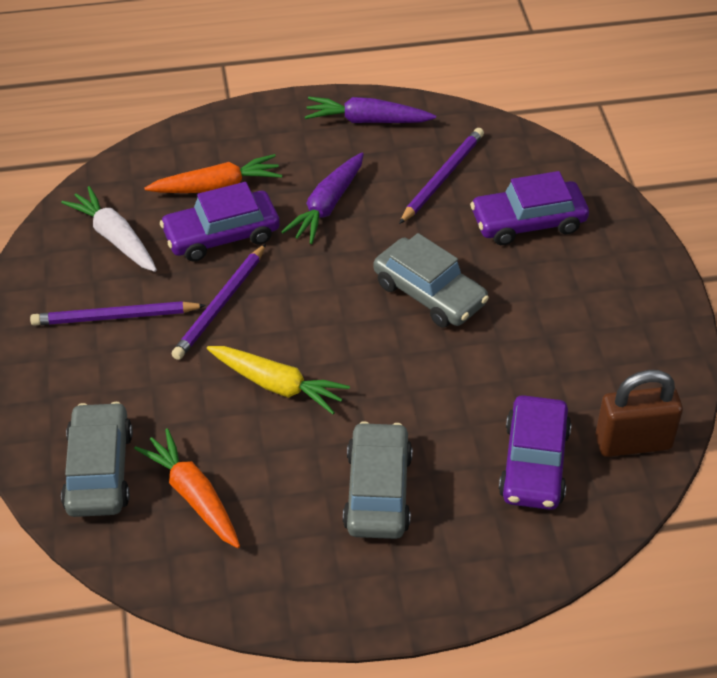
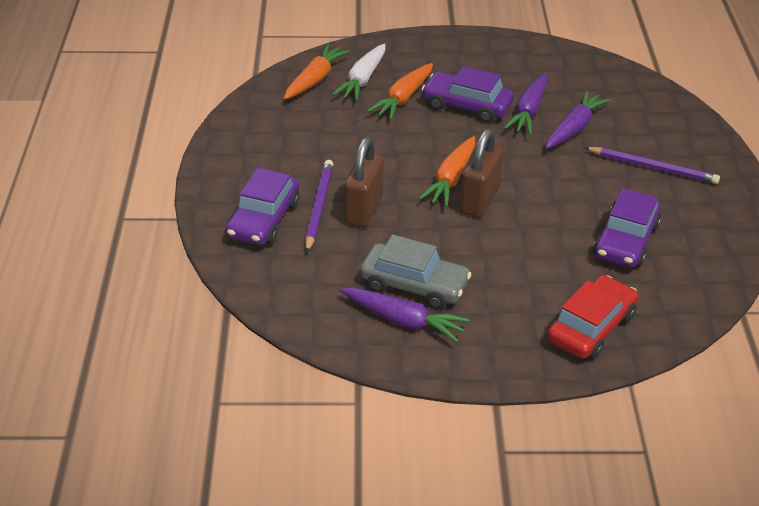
brown padlock: 1 -> 2
grey car: 3 -> 1
orange carrot: 2 -> 3
purple carrot: 2 -> 3
purple pencil: 3 -> 2
red car: 0 -> 1
yellow carrot: 1 -> 0

